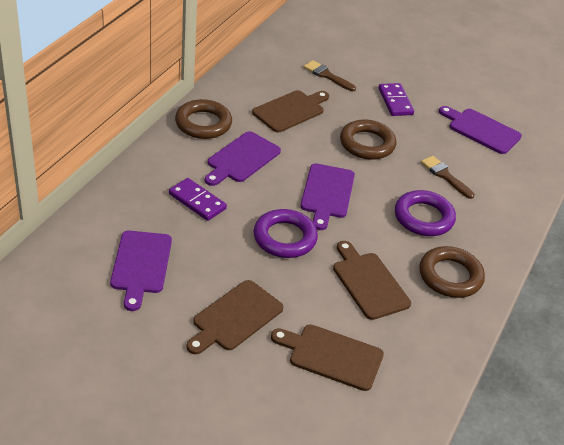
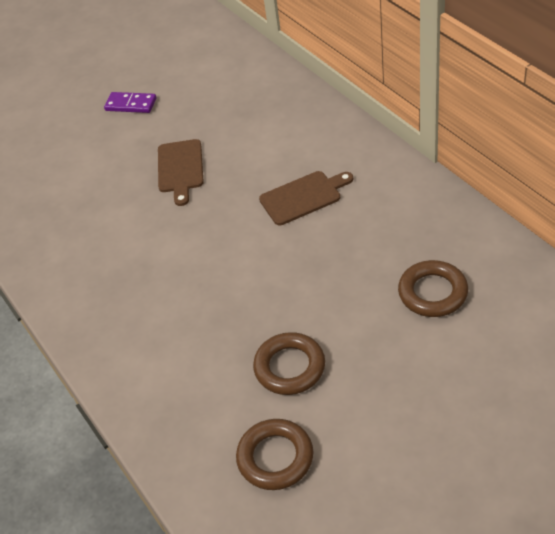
brown brush: 2 -> 0
brown cutting board: 4 -> 2
purple cutting board: 4 -> 0
purple domino: 2 -> 1
purple ring: 2 -> 0

